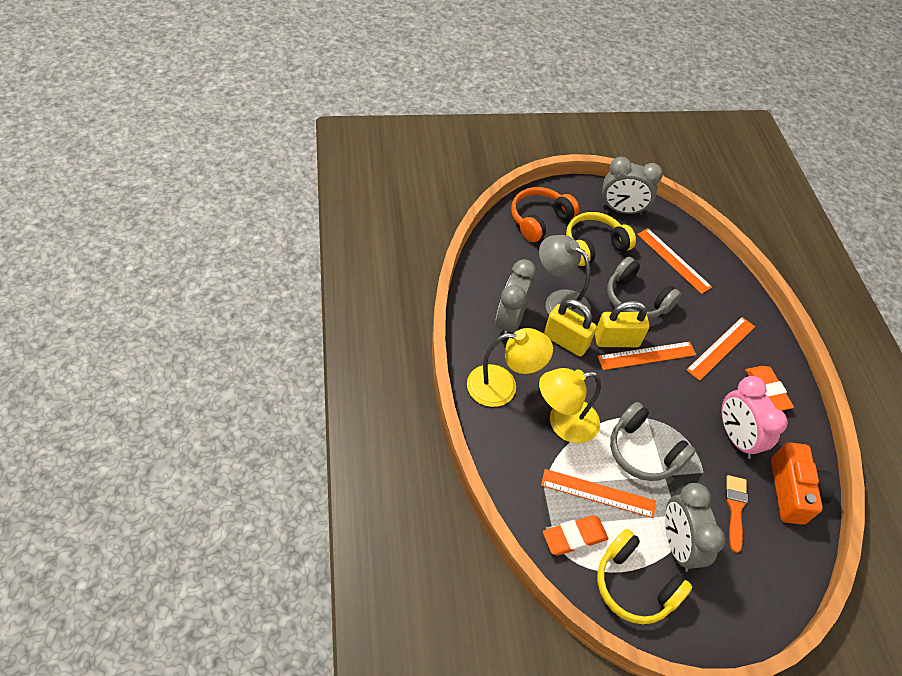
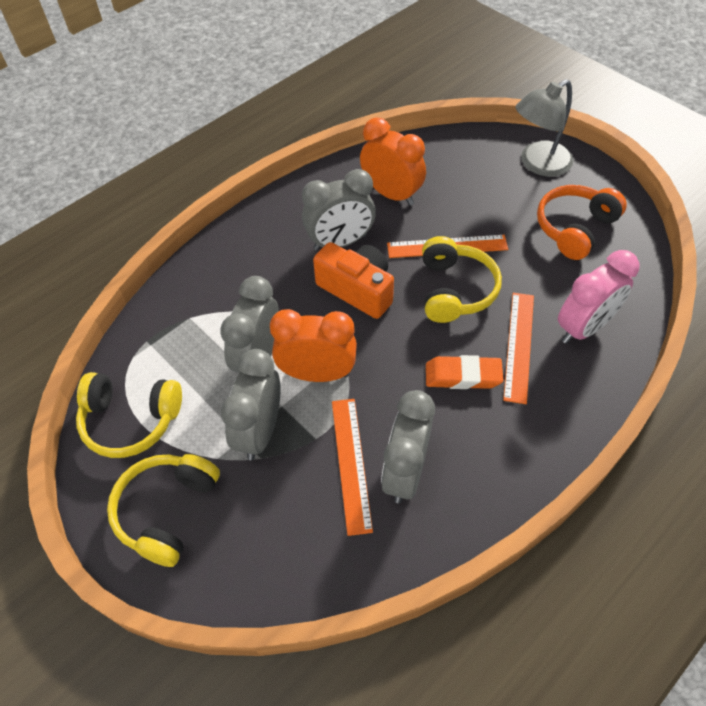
grey clock: 3 -> 4
grey headphones: 2 -> 0
orange brush: 1 -> 0
orange clock: 0 -> 2
orange eraser: 2 -> 1
orange ruler: 4 -> 3
yellow headphones: 2 -> 3
yellow lamp: 2 -> 0
yellow padlock: 2 -> 0

